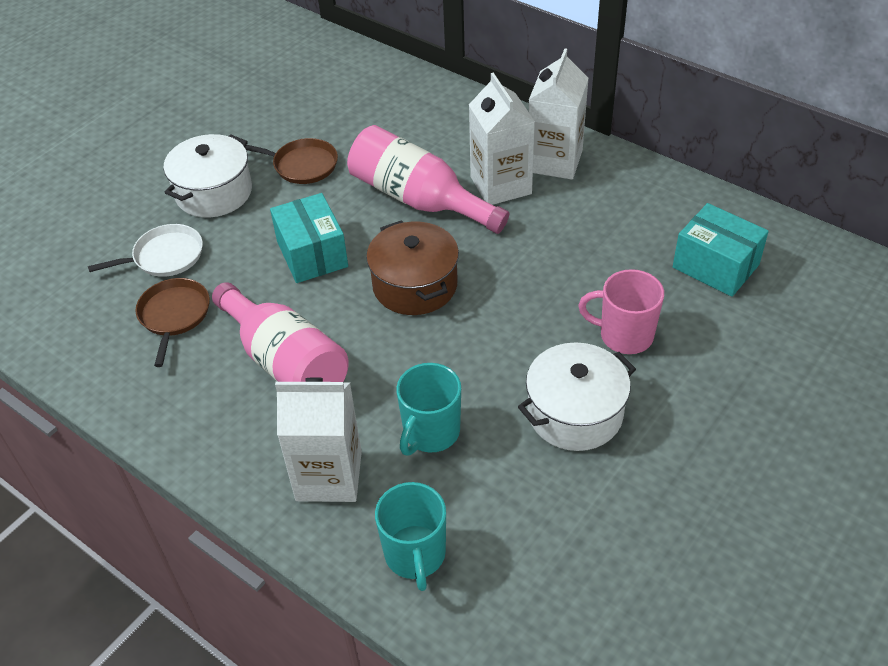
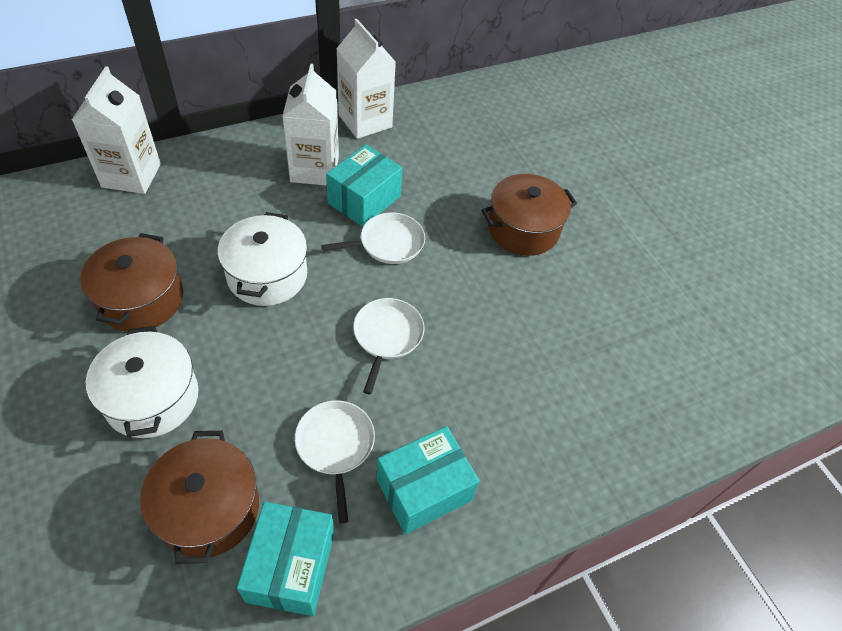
brown pan: 2 -> 0
brown pot: 1 -> 3
pink bottle: 2 -> 0
pink mug: 1 -> 0
turquoise box: 2 -> 3
turquoise mug: 2 -> 0
white pan: 1 -> 3

